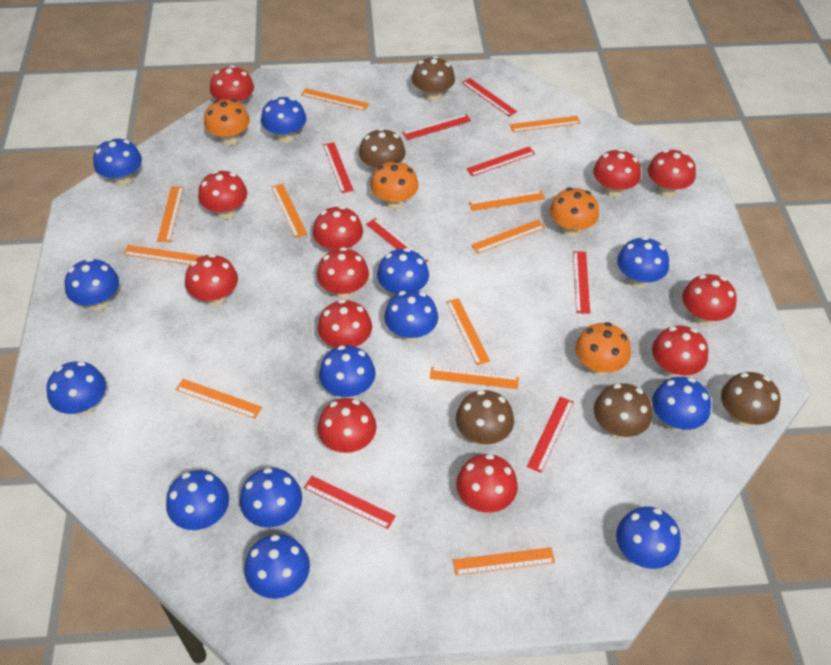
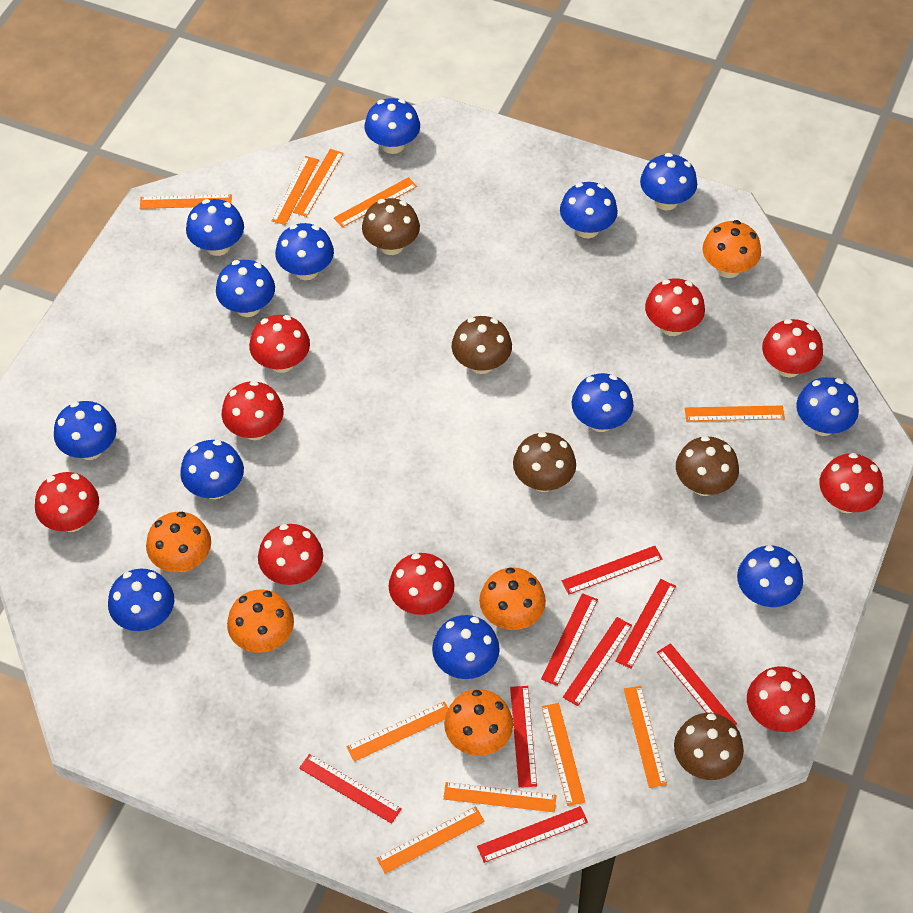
orange mushroom: 4 -> 5
orange ruler: 11 -> 10
red mushroom: 12 -> 9

